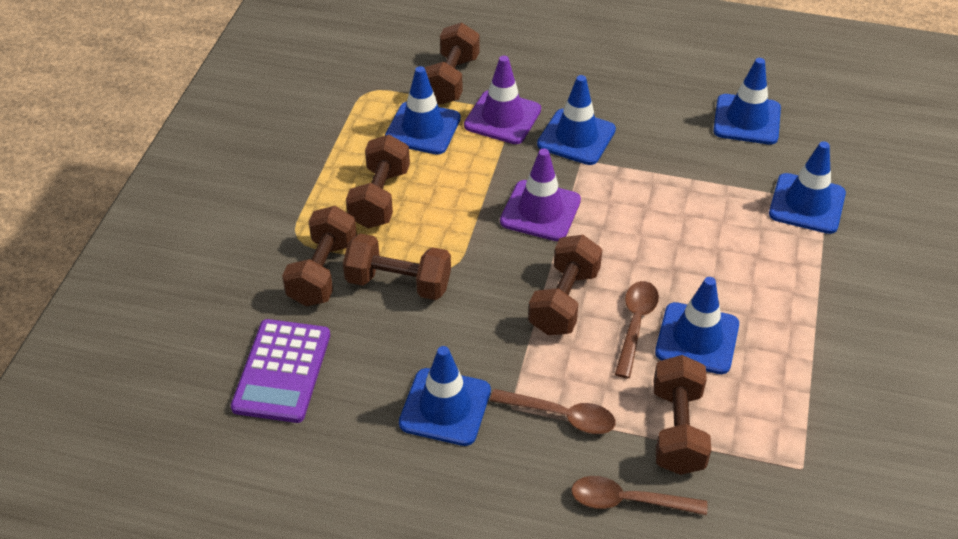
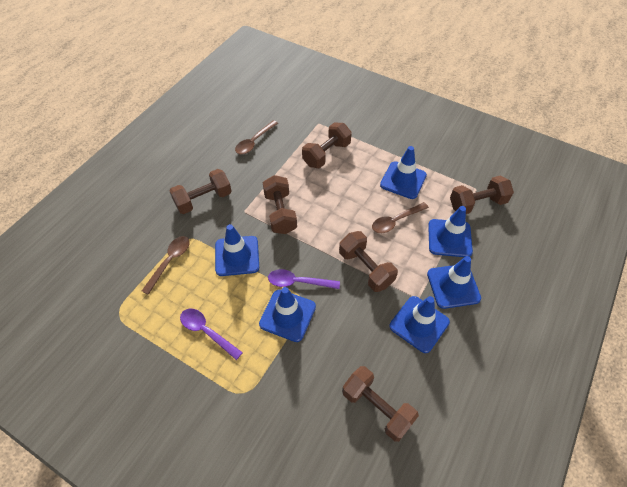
purple calculator: 1 -> 0
purple spoon: 0 -> 2
purple traffic cone: 2 -> 0

